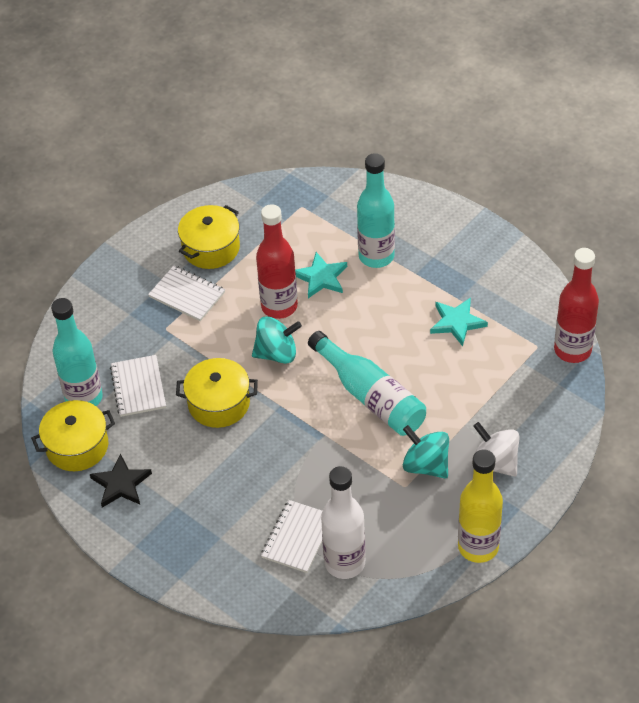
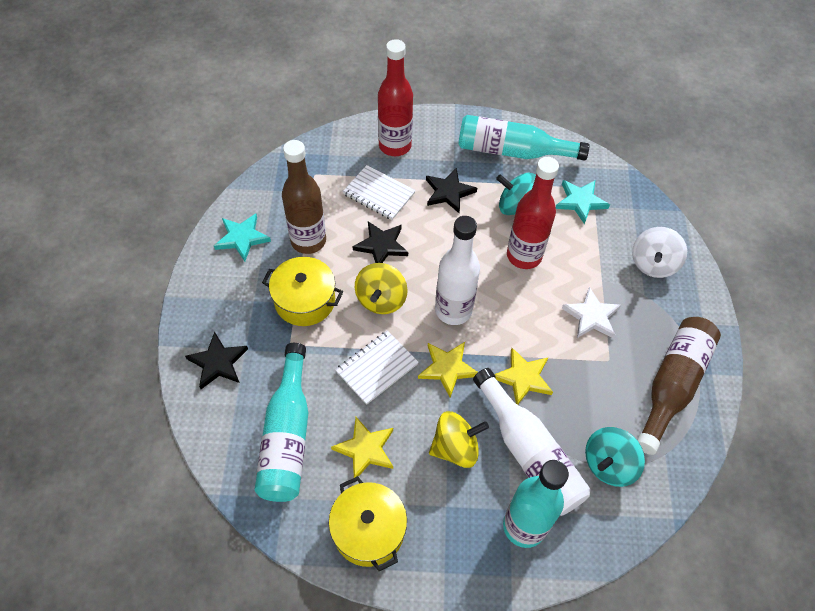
black star: 1 -> 3
brown bottle: 0 -> 2
white bottle: 1 -> 2
white notebook: 3 -> 2
white star: 0 -> 1
yellow bottle: 1 -> 0
yellow pot: 3 -> 2
yellow spinning top: 0 -> 2
yellow star: 0 -> 3

